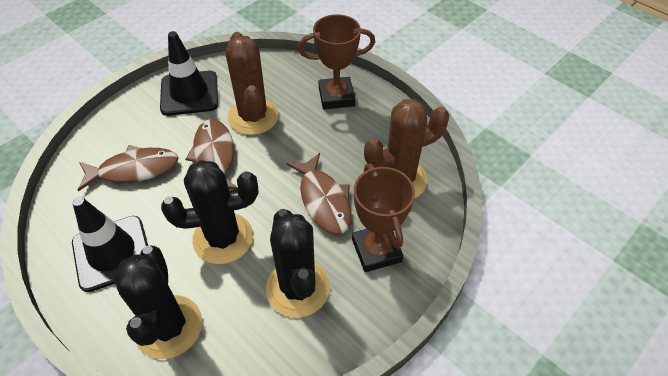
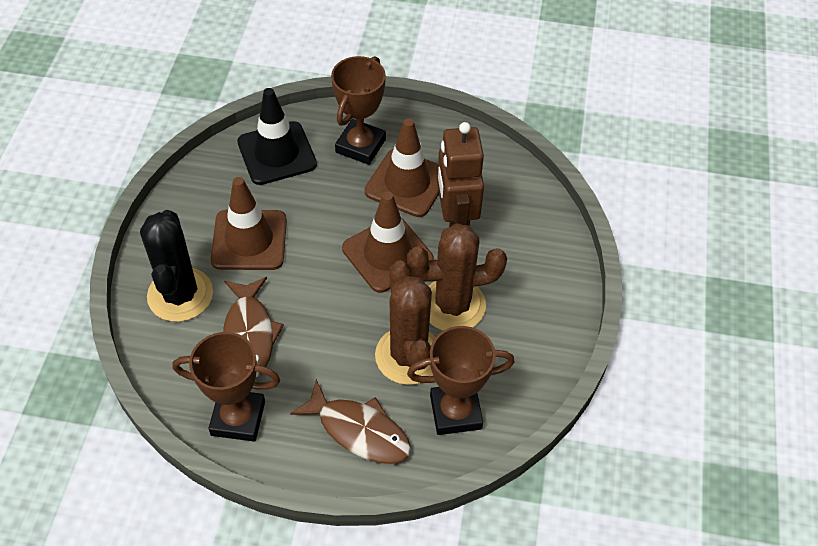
black cactus: 3 -> 1
black traffic cone: 2 -> 1
brown fish: 3 -> 2
brown robot: 0 -> 1
brown traffic cone: 0 -> 3
brown trophy: 2 -> 3

